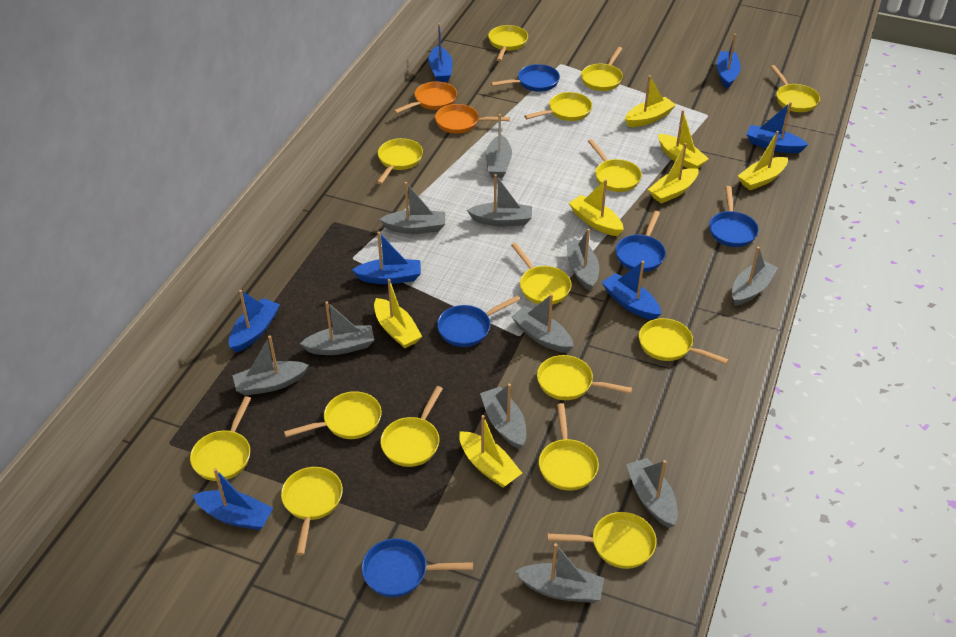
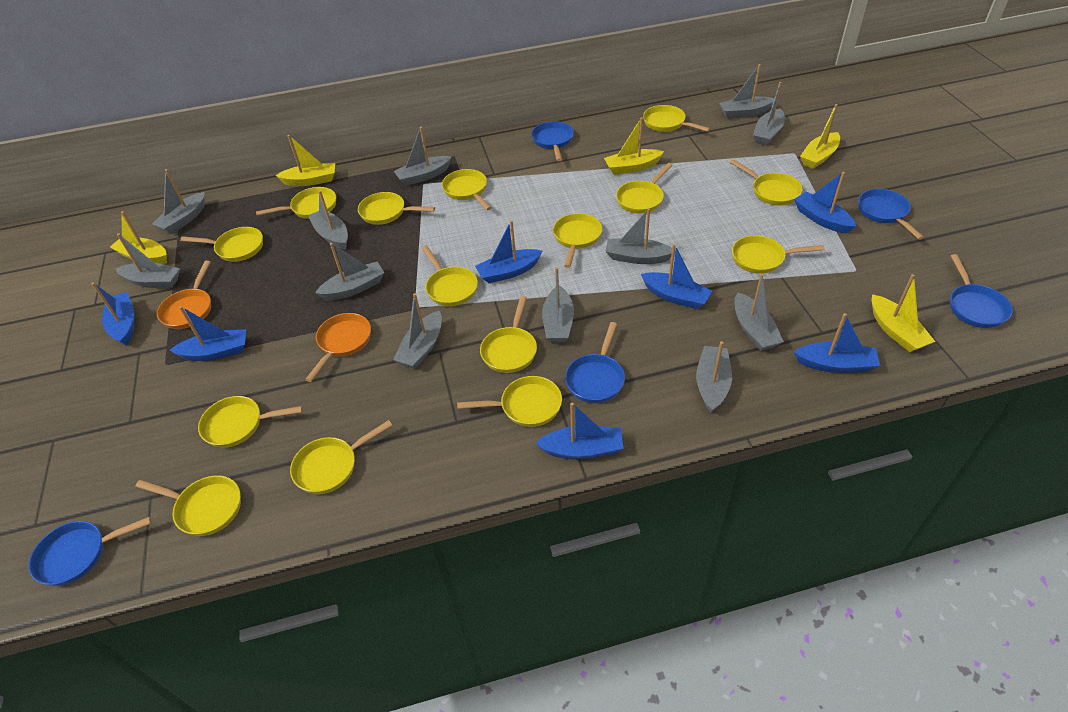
grey boat: 11 -> 12
yellow boat: 7 -> 5

